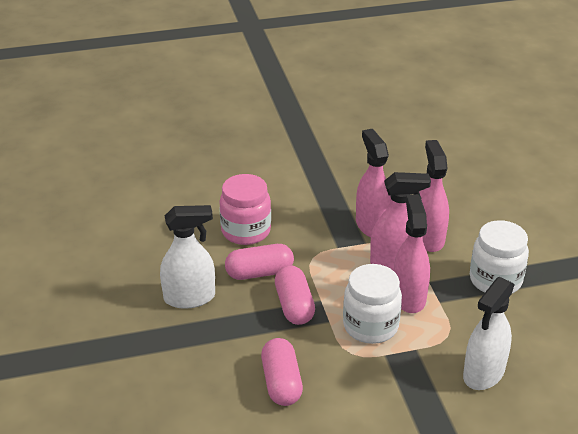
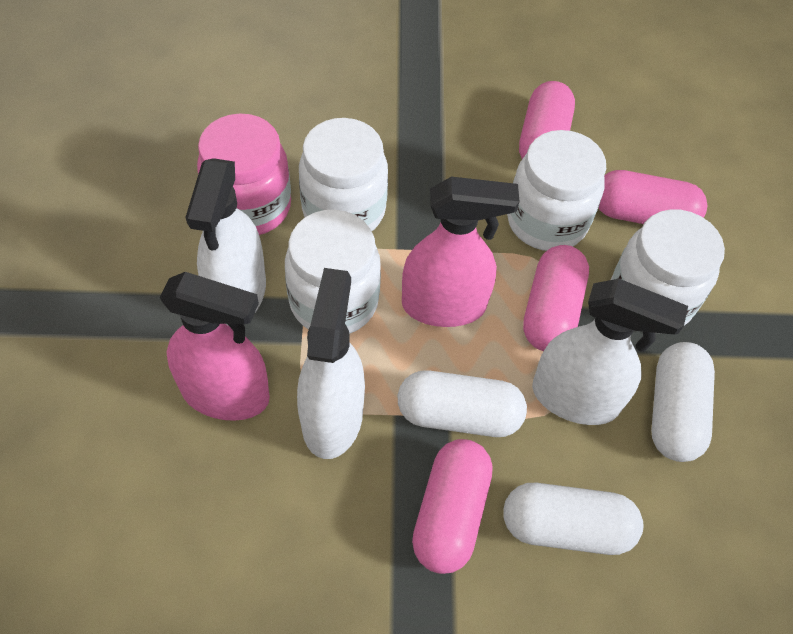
pink capsule: 3 -> 4
pink spray bottle: 4 -> 2
white capsule: 0 -> 3
white jar: 2 -> 4
white spray bottle: 2 -> 3

